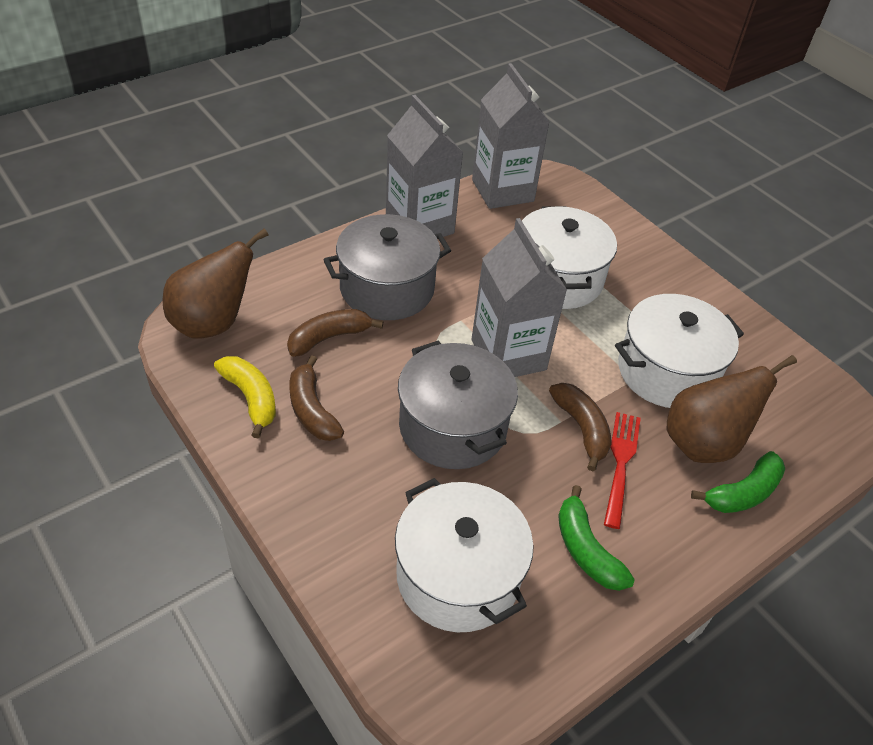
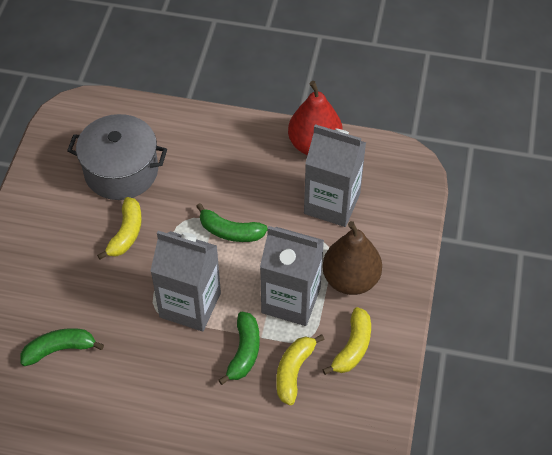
brown banana: 3 -> 0
brown pear: 2 -> 1
green banana: 2 -> 3
grey pot: 2 -> 1
red fork: 1 -> 0
red pear: 0 -> 1
white pot: 3 -> 0
yellow banana: 1 -> 3

